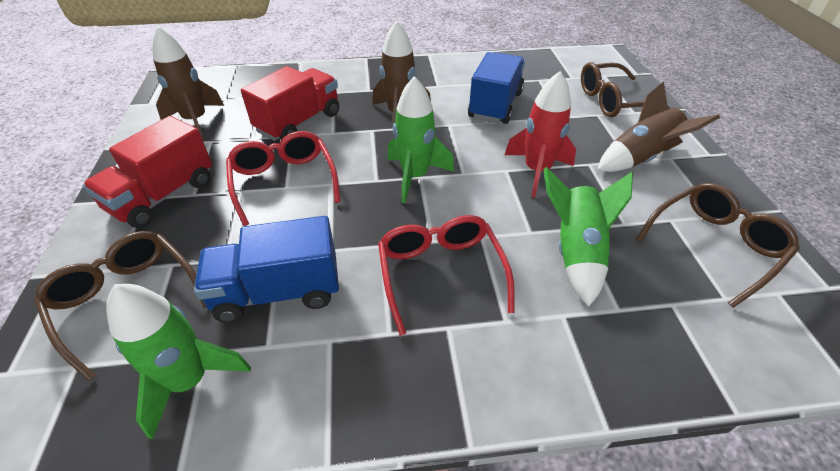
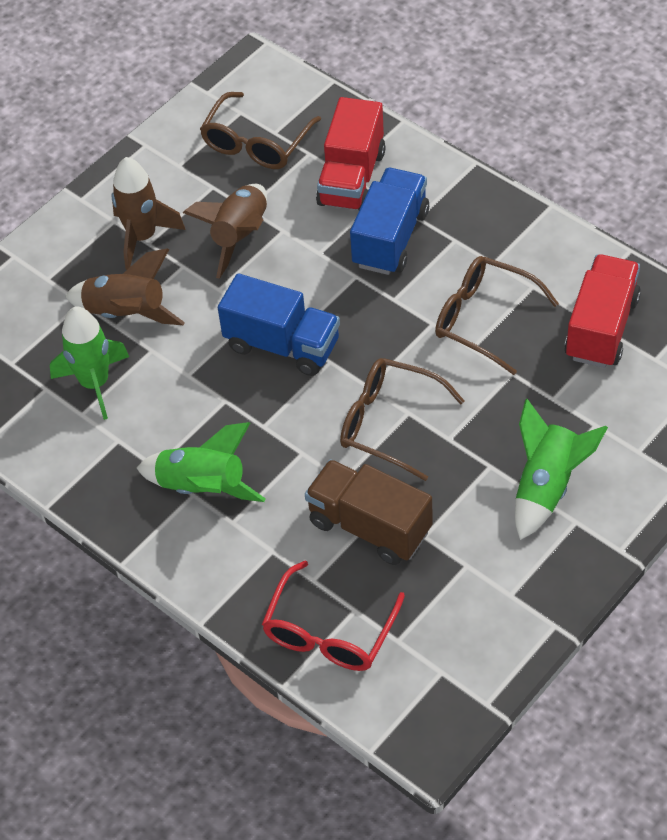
brown truck: 0 -> 1
red glasses: 2 -> 1
red rocket: 1 -> 0

